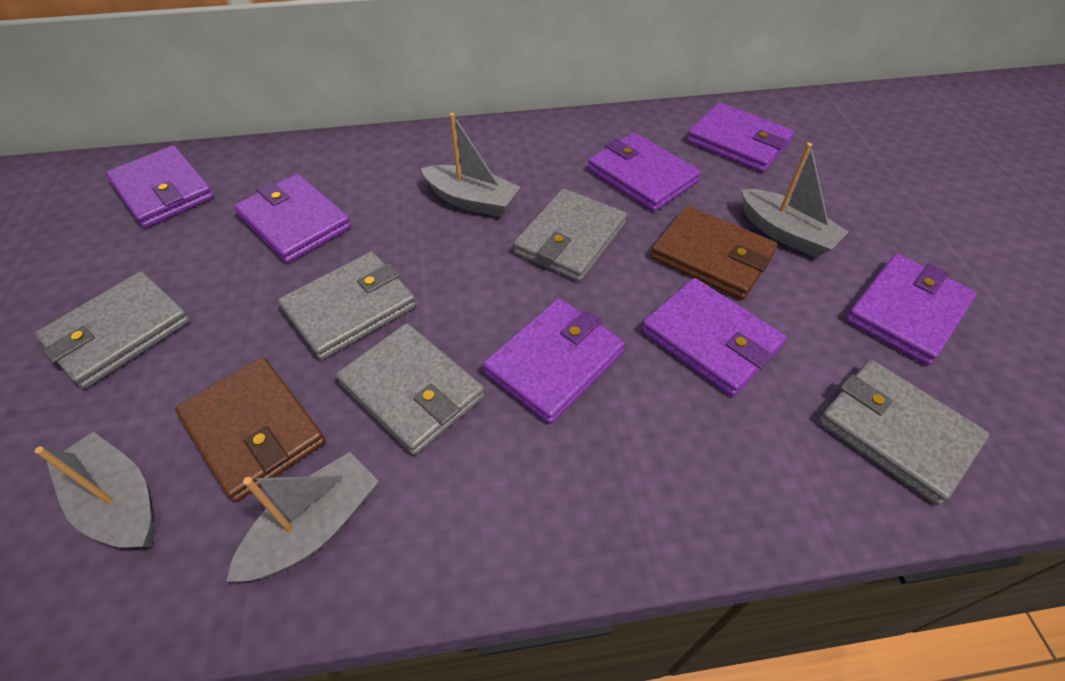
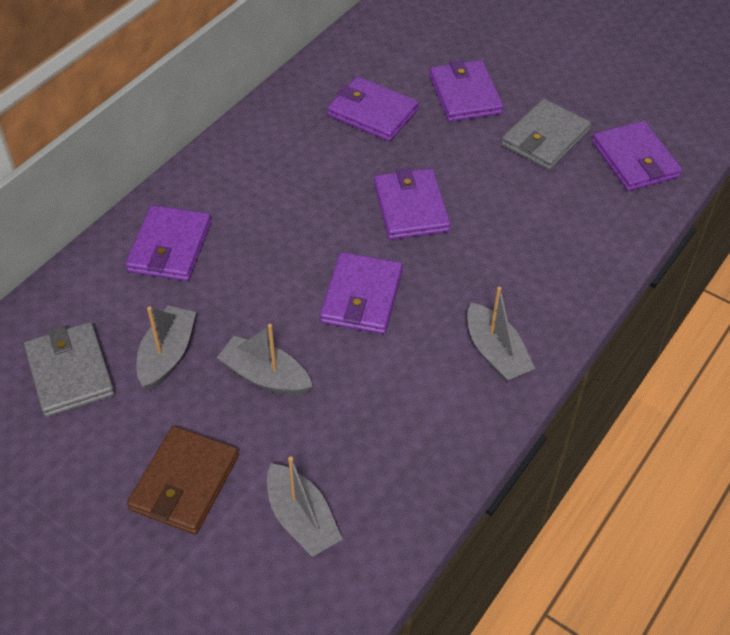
brown wallet: 2 -> 1
grey wallet: 5 -> 2
purple wallet: 7 -> 6

